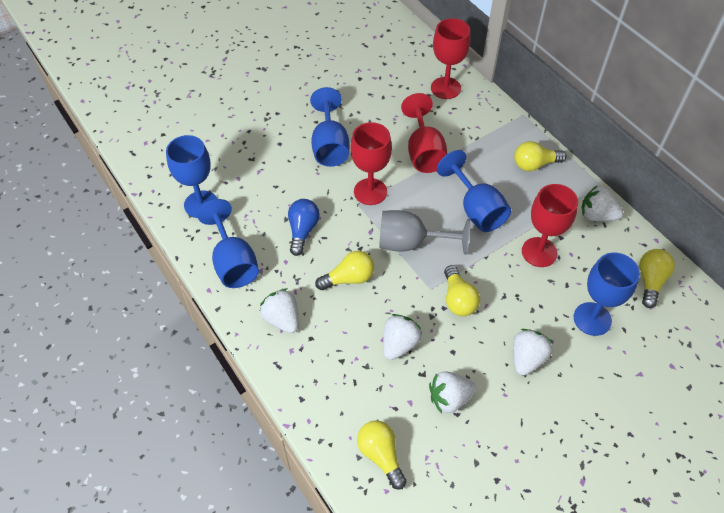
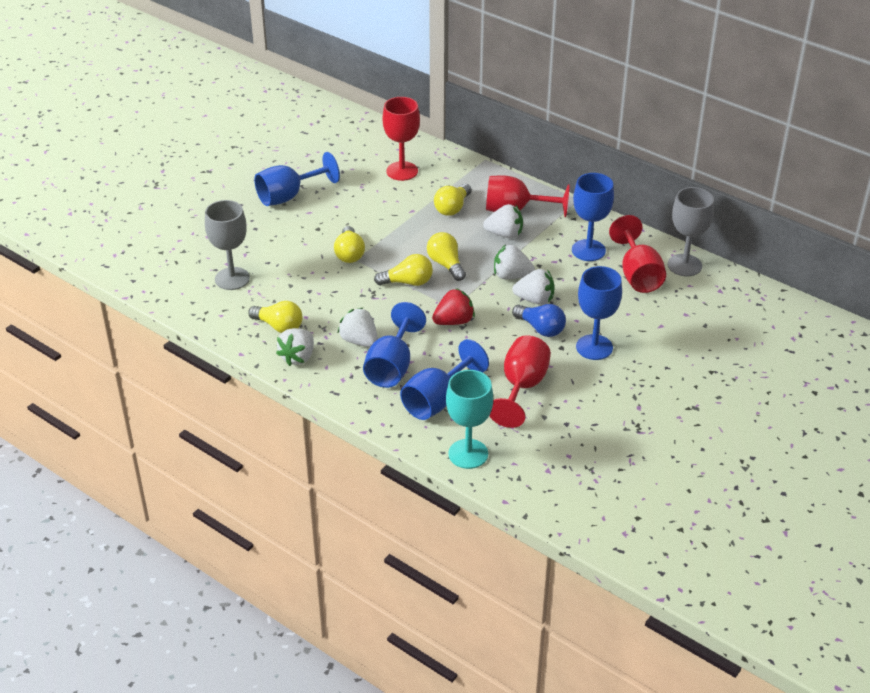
grey goblet: 1 -> 2
red strawberry: 0 -> 1
turquoise goblet: 0 -> 1

